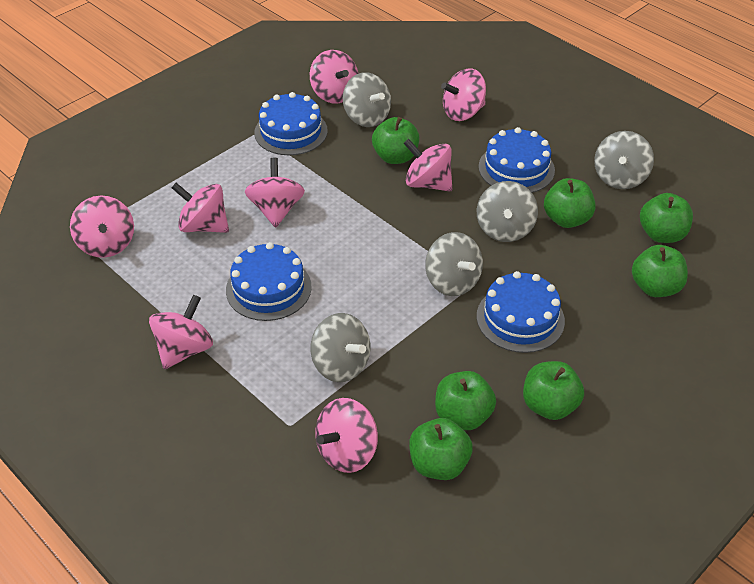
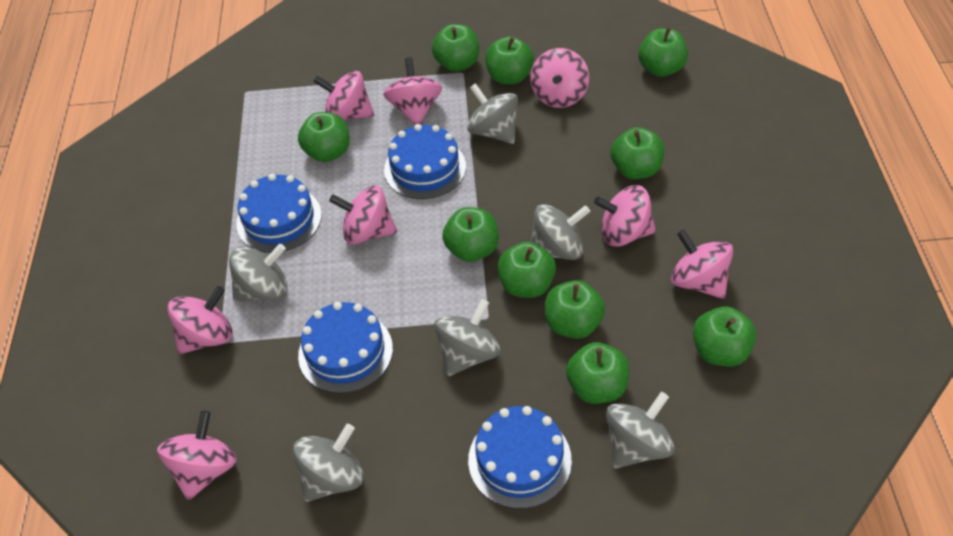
green apple: 7 -> 10
grey spinning top: 5 -> 6

